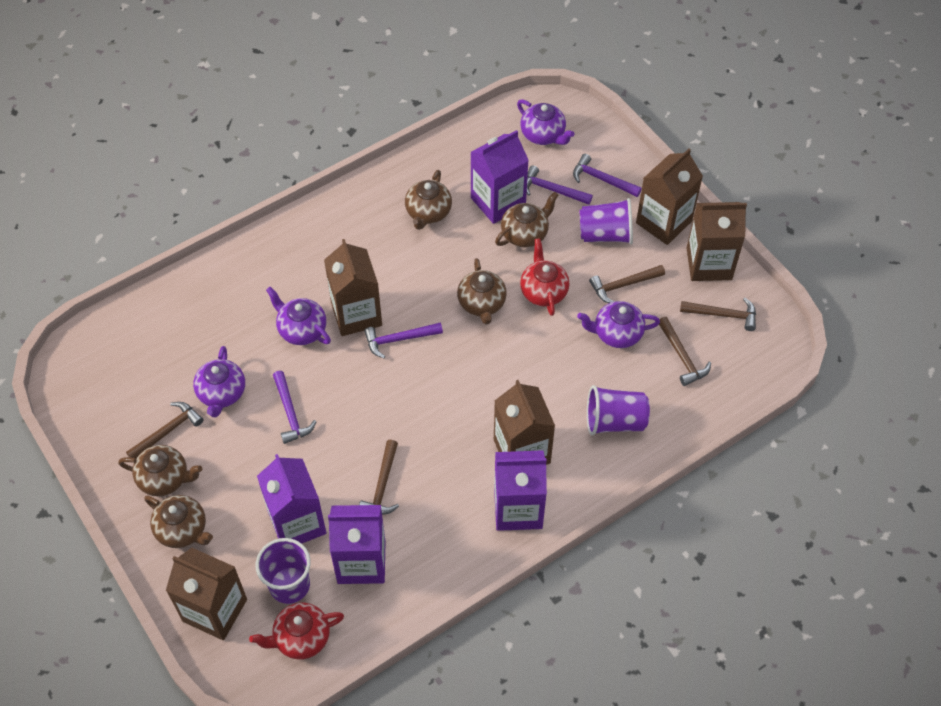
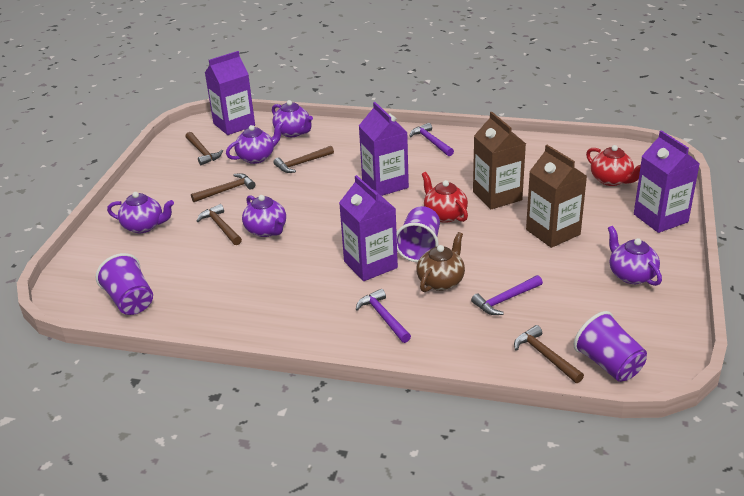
brown carton: 5 -> 2
brown teapot: 5 -> 1
purple hammer: 4 -> 3
purple teapot: 4 -> 5

